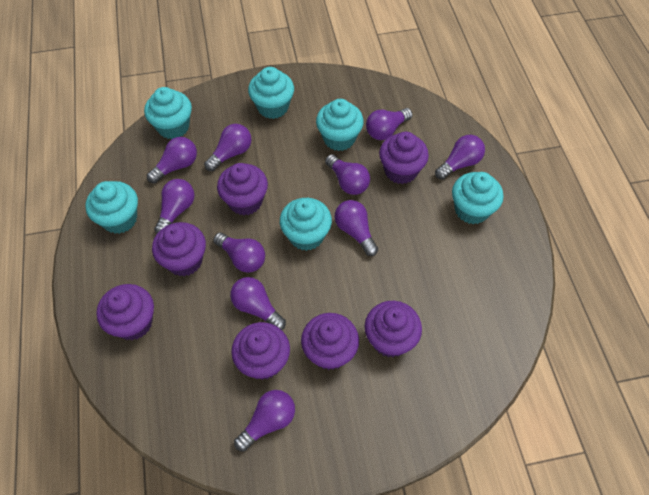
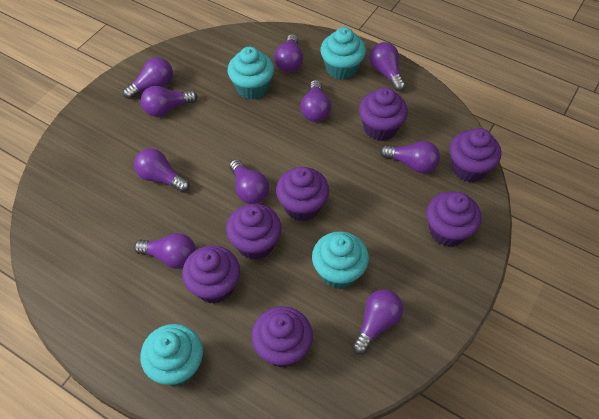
turquoise cupcake: 6 -> 4

